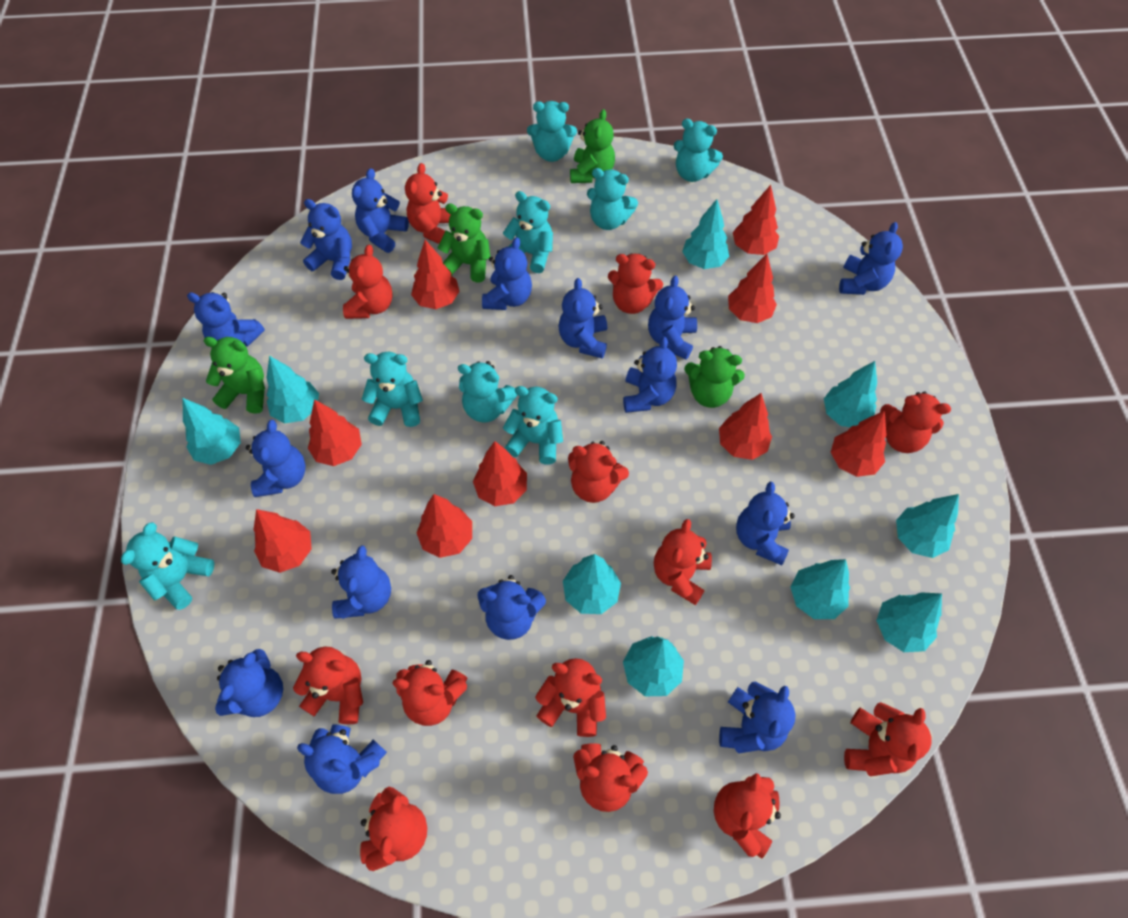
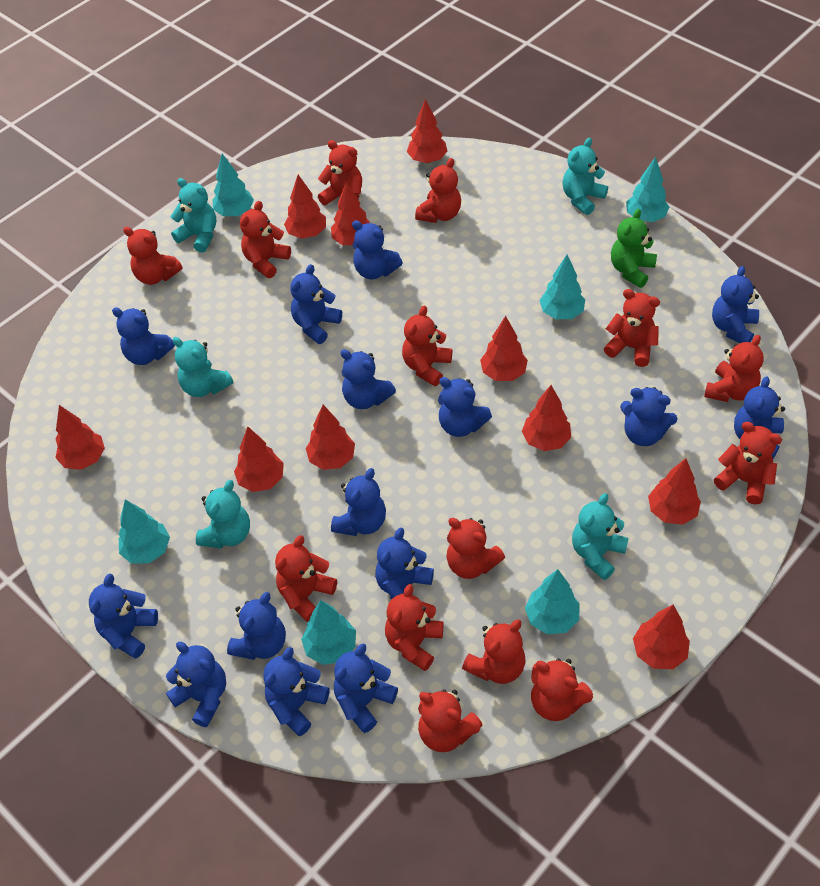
green teddy bear: 4 -> 1
red teddy bear: 13 -> 14
red tree: 9 -> 10
turquoise teddy bear: 8 -> 5
turquoise tree: 9 -> 6

